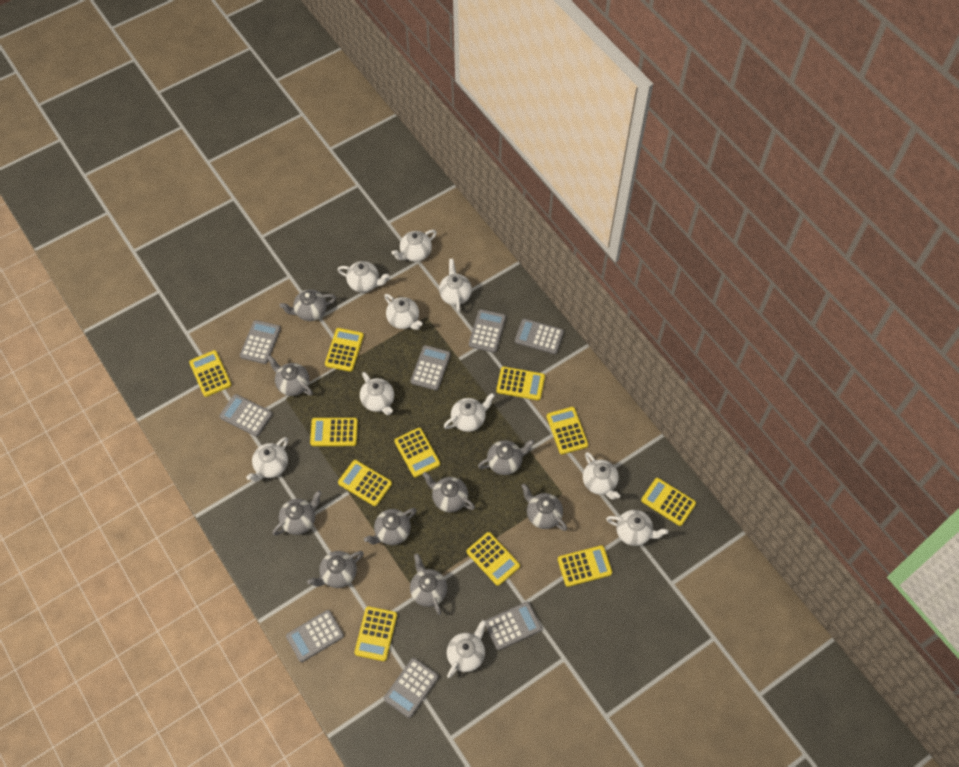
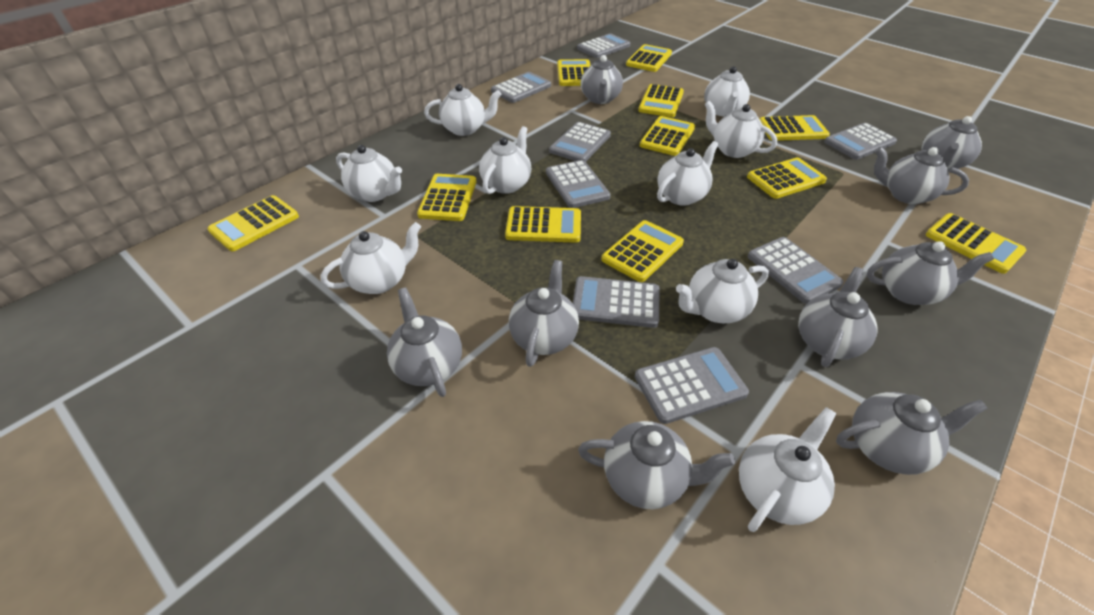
white teapot: 10 -> 9

